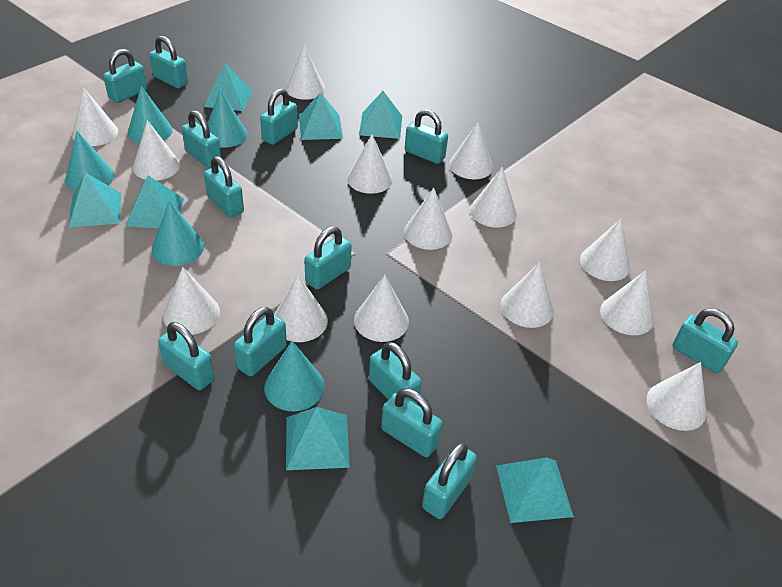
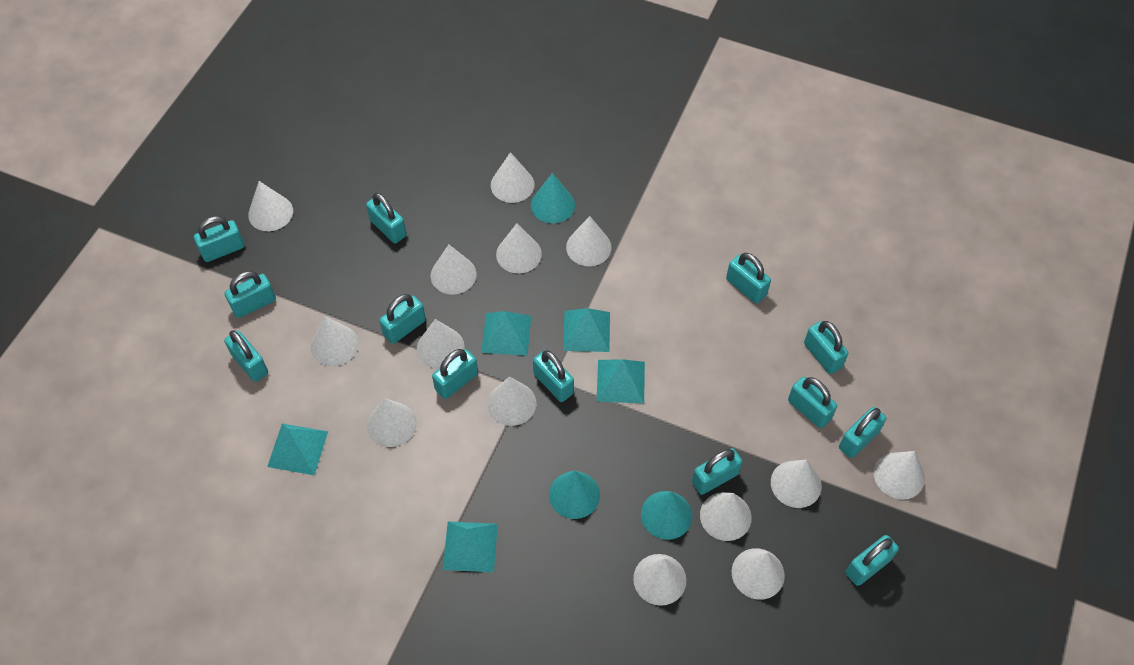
turquoise cone: 5 -> 3
turquoise pyramid: 7 -> 5

